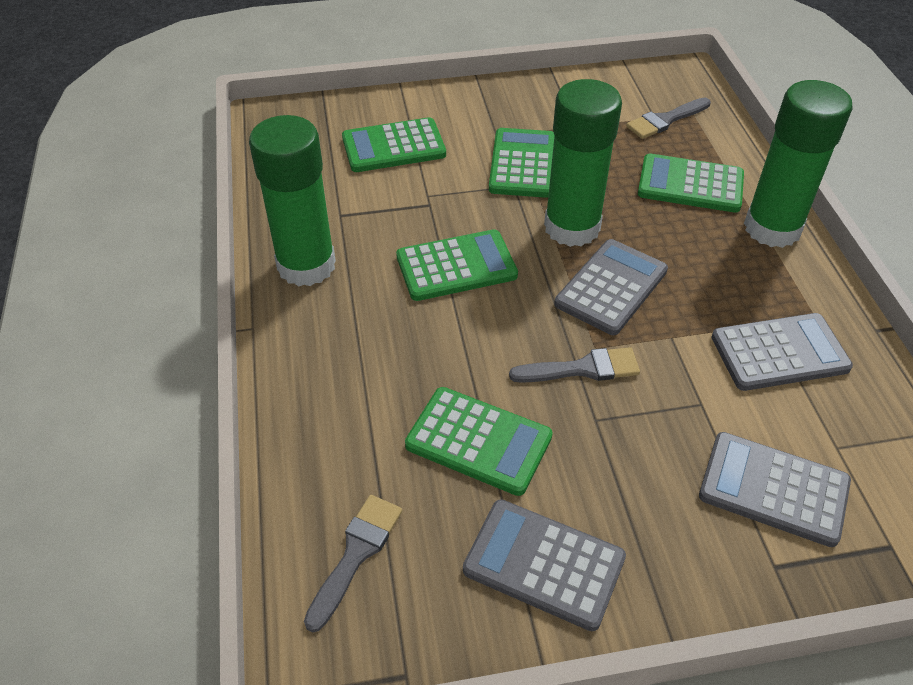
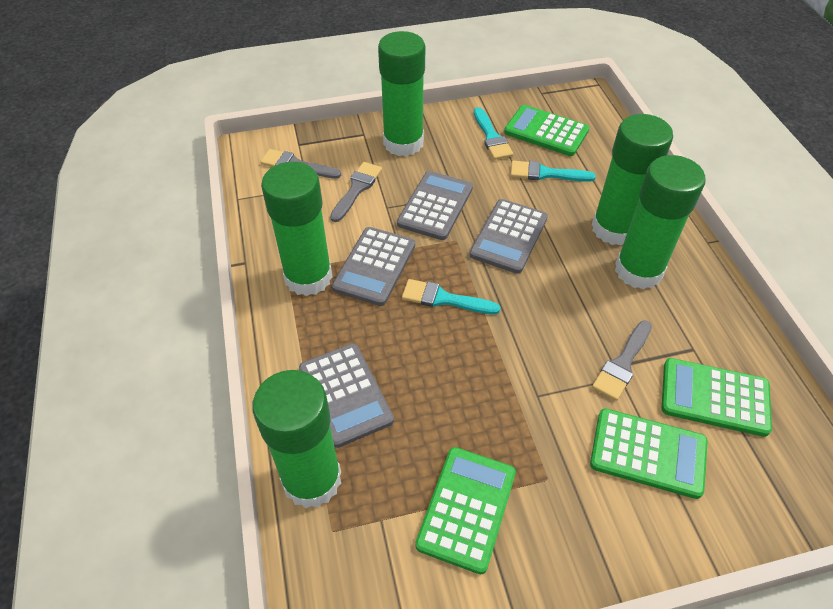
green calculator: 5 -> 4
green glue stick: 3 -> 5
turquoise brush: 0 -> 3

